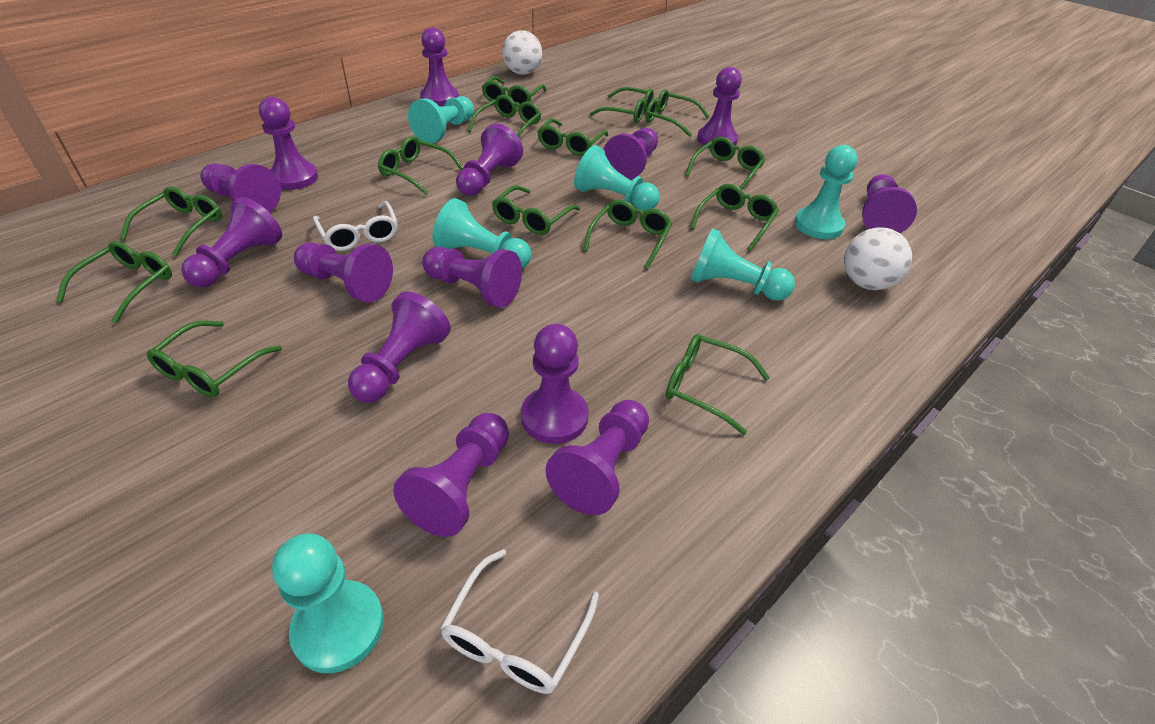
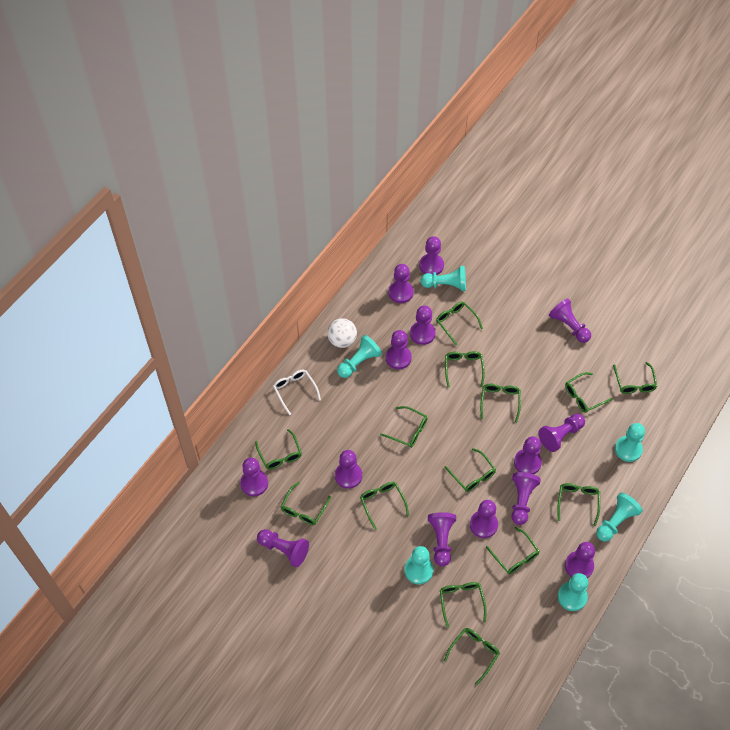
white ball: 2 -> 1
white glasses: 2 -> 1

